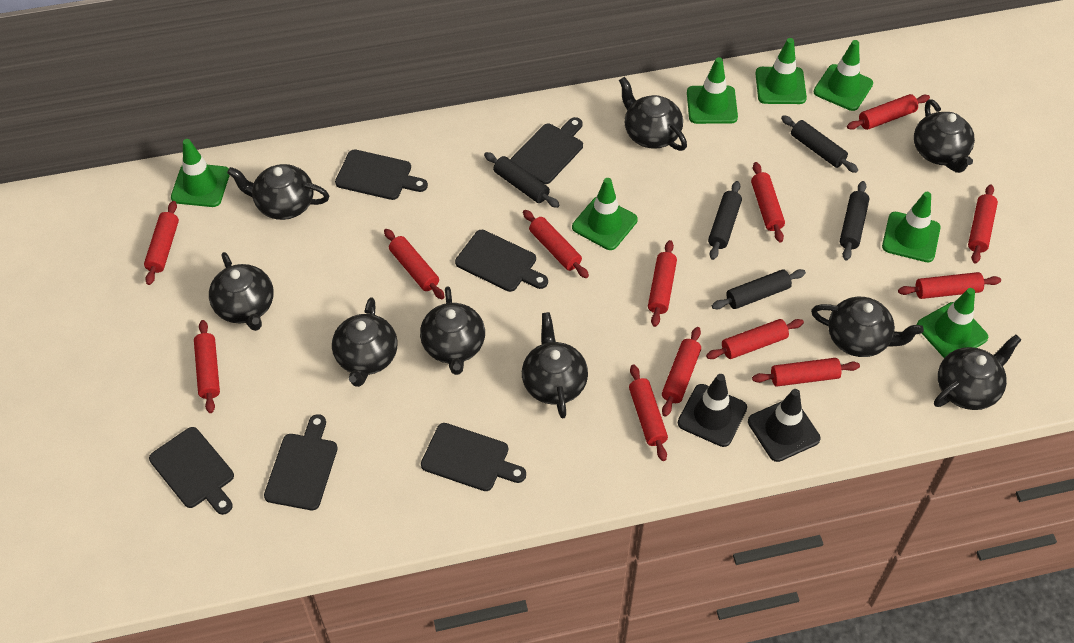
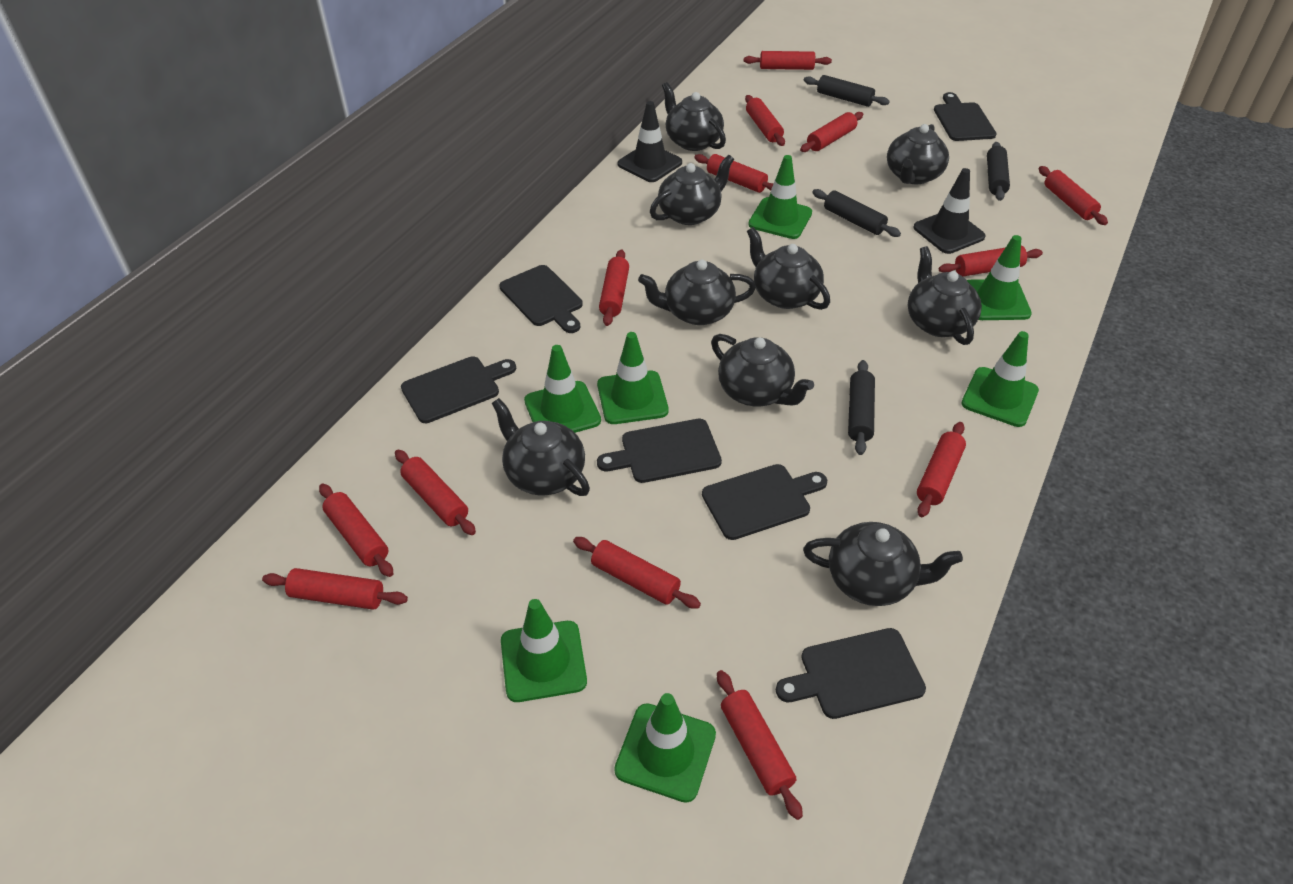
black rolling pin: 5 -> 4

